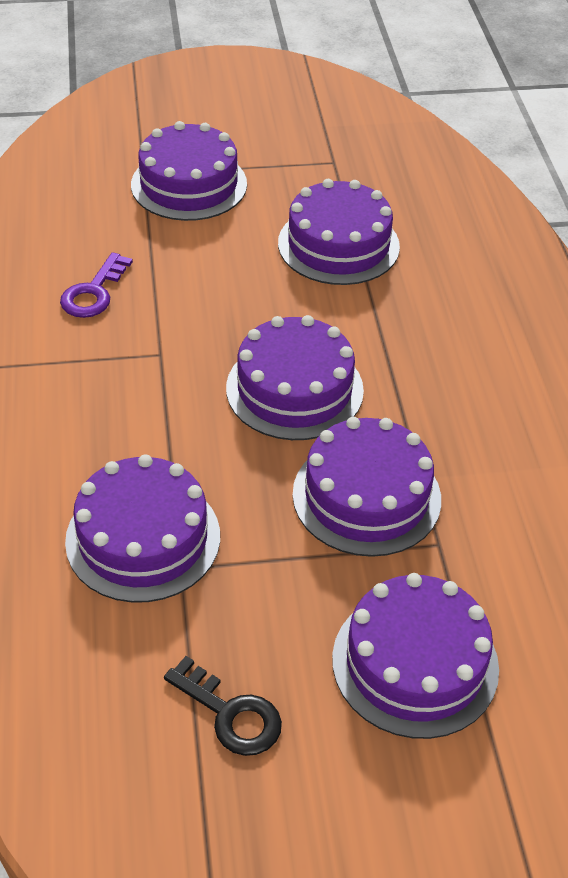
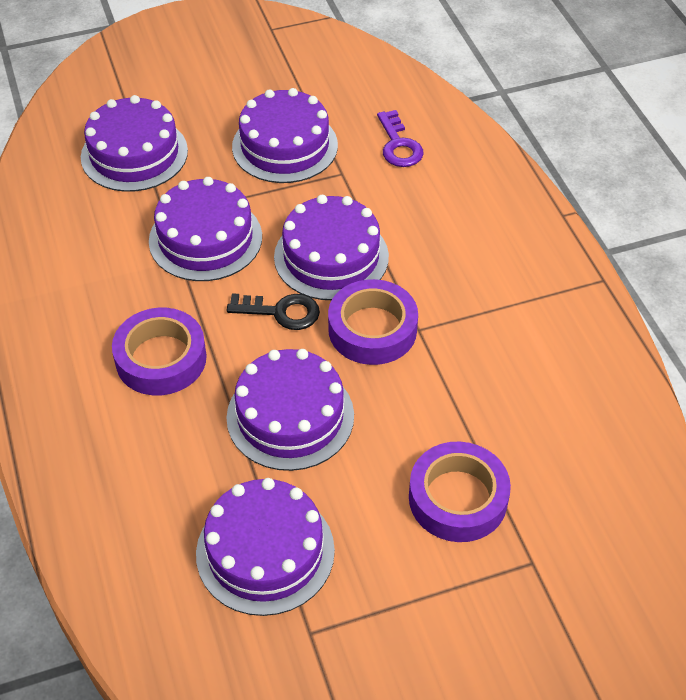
purple tape: 0 -> 3

